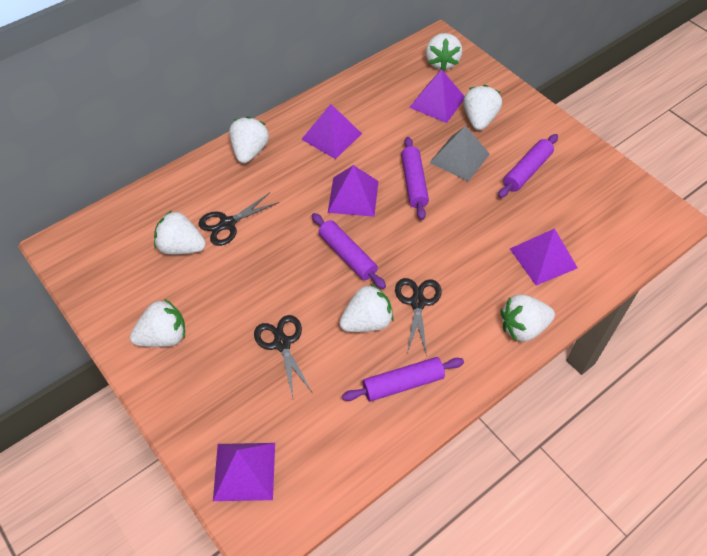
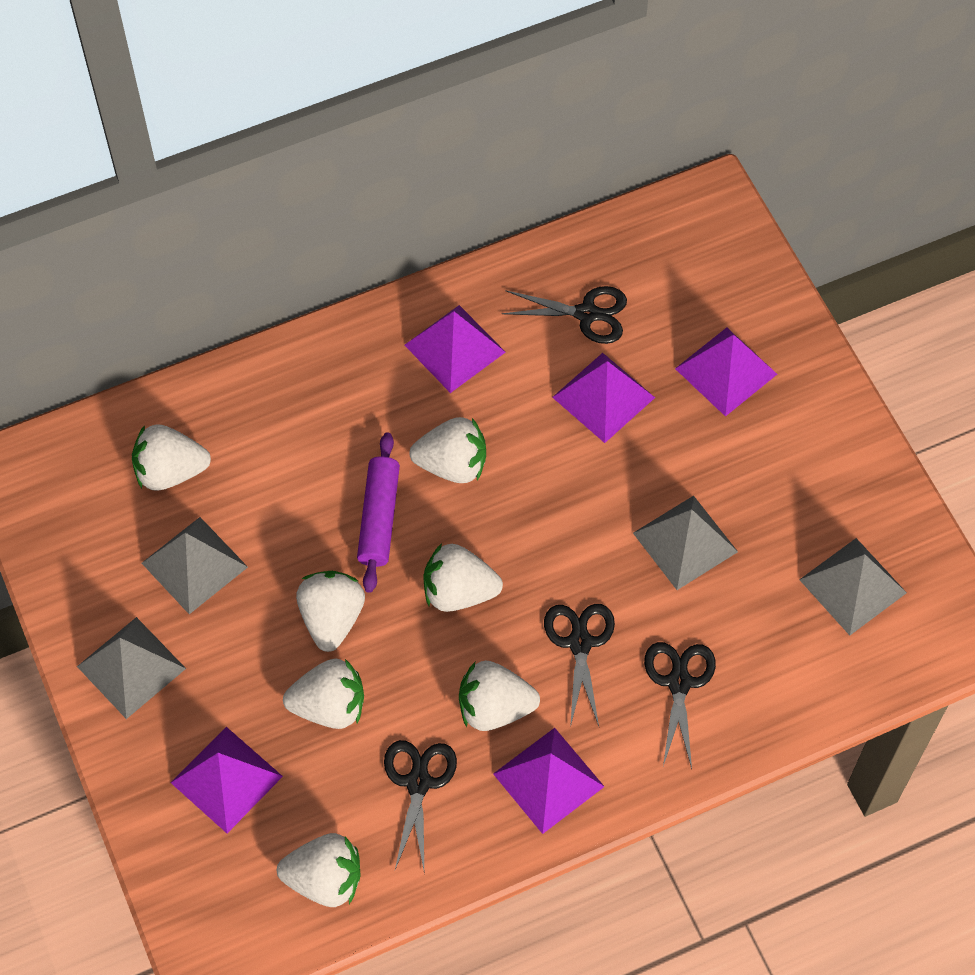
black scissors: 3 -> 4
grey pyramid: 1 -> 4
purple rolling pin: 4 -> 1

